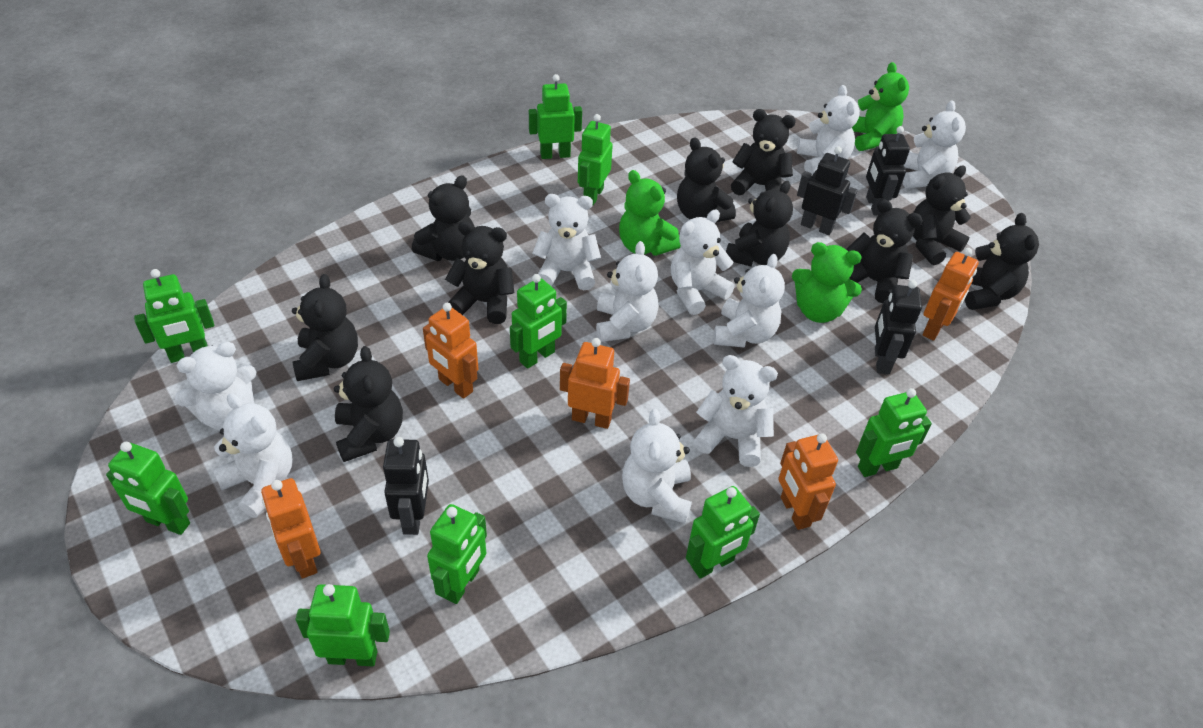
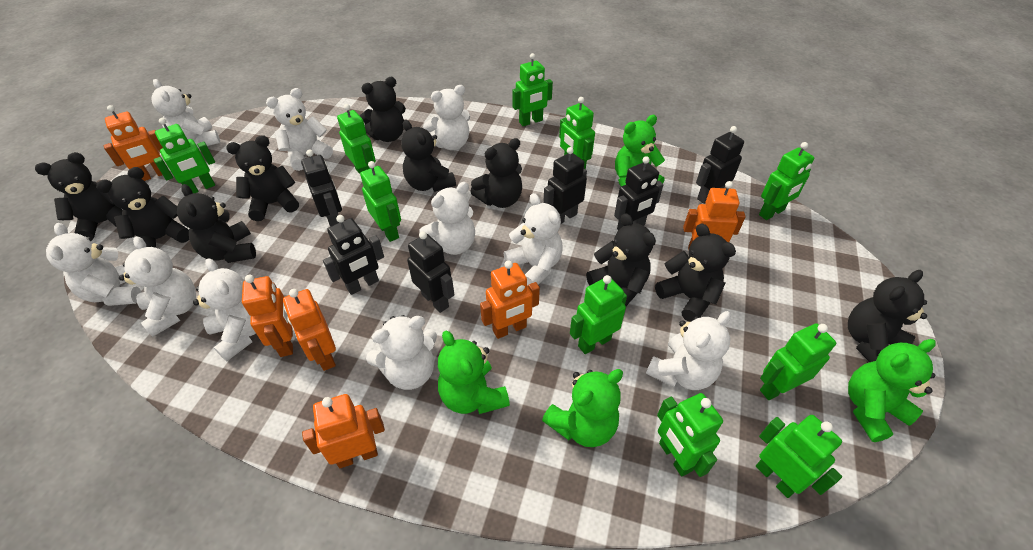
black robot: 4 -> 6
green robot: 9 -> 10
green teddy bear: 3 -> 4
orange robot: 5 -> 6

